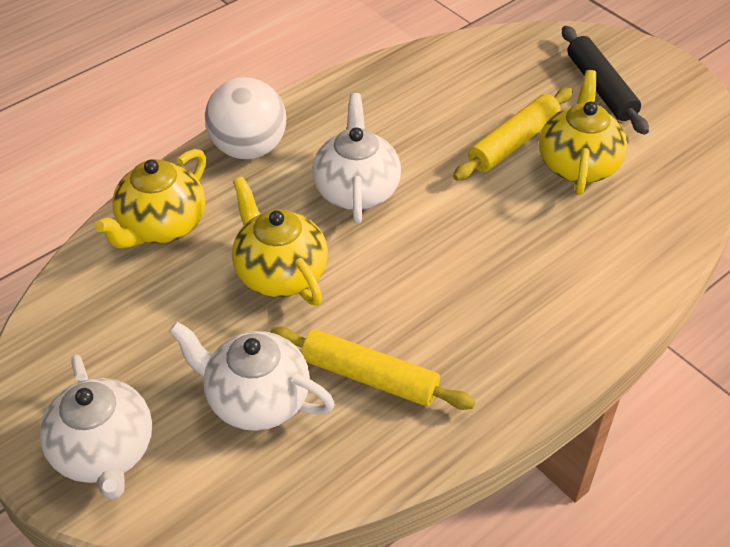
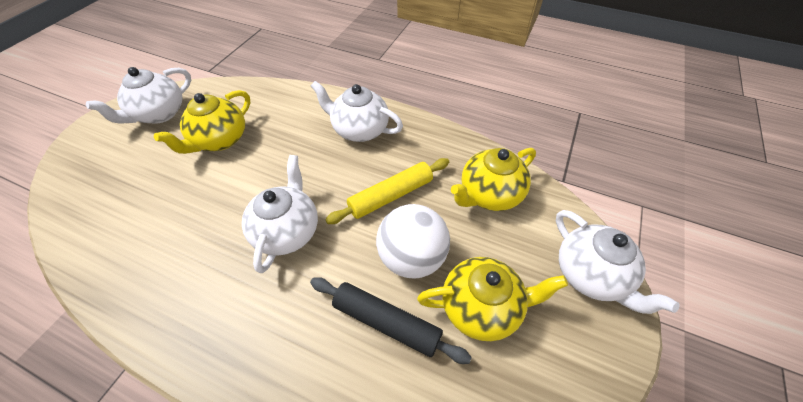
white teapot: 3 -> 4
yellow rolling pin: 2 -> 1

